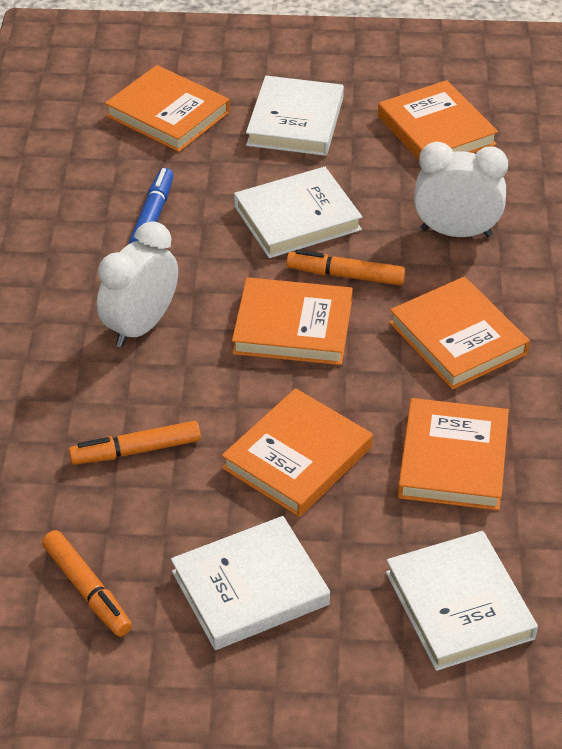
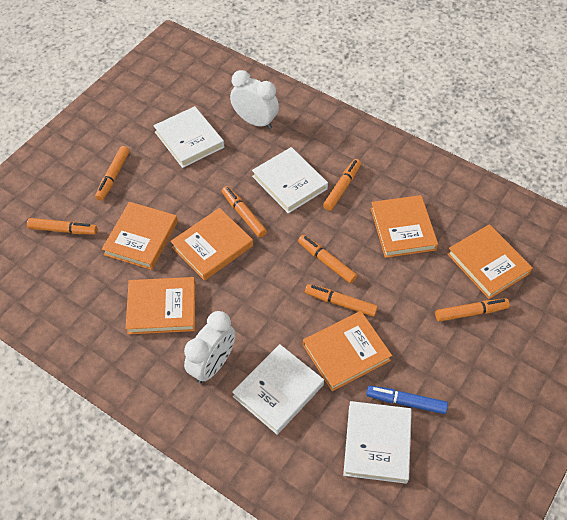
orange marker: 3 -> 7

